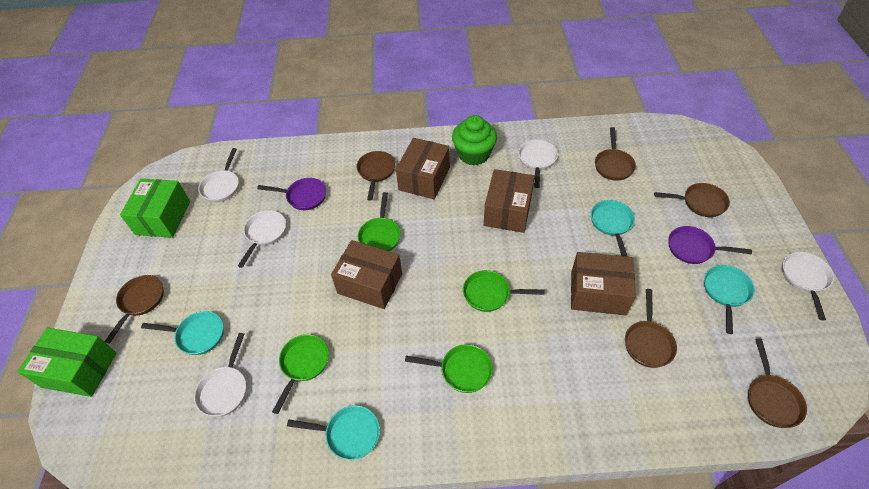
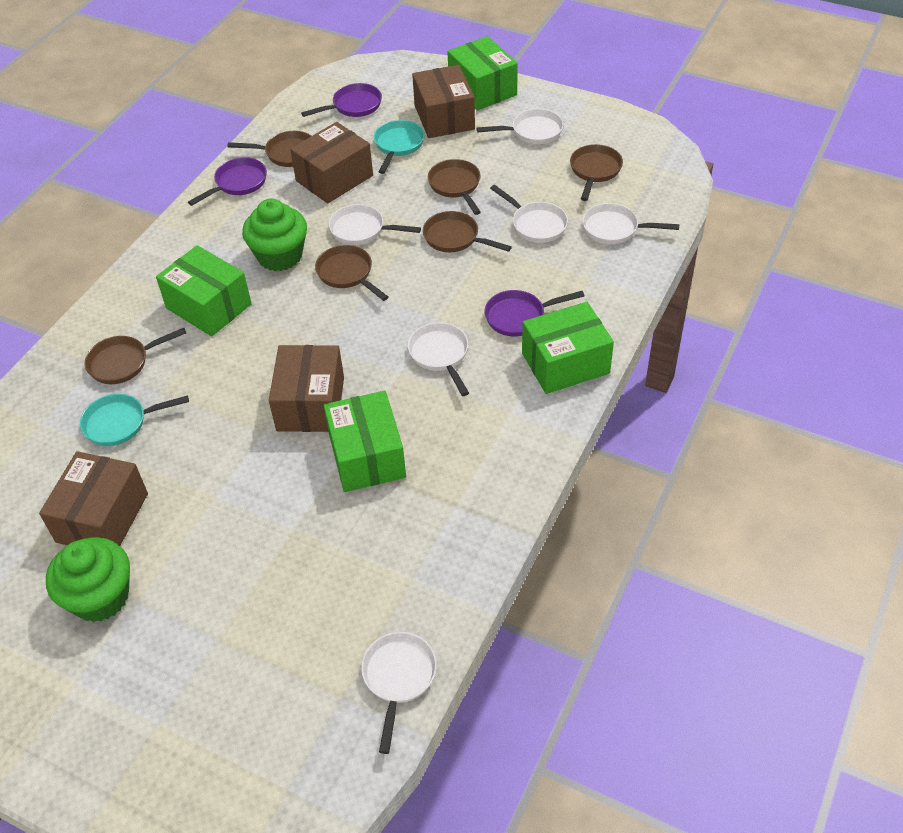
green box: 2 -> 4
green cupcake: 1 -> 2
green pan: 4 -> 0
purple pan: 2 -> 3
turquoise pan: 4 -> 2
white pan: 5 -> 6

